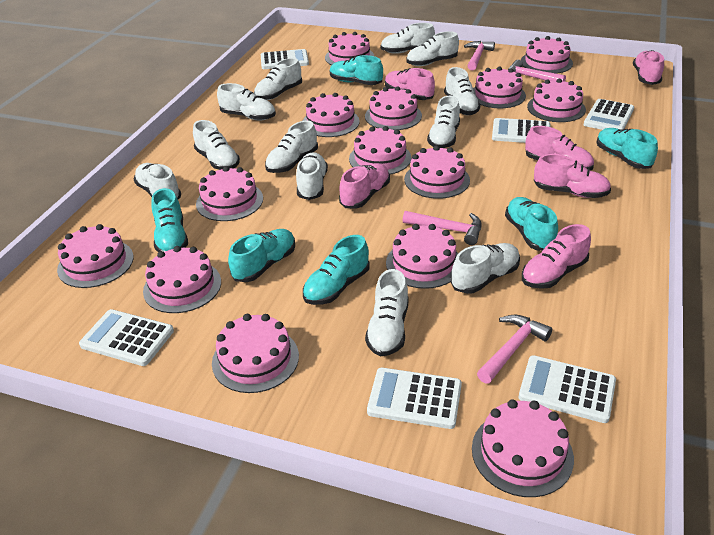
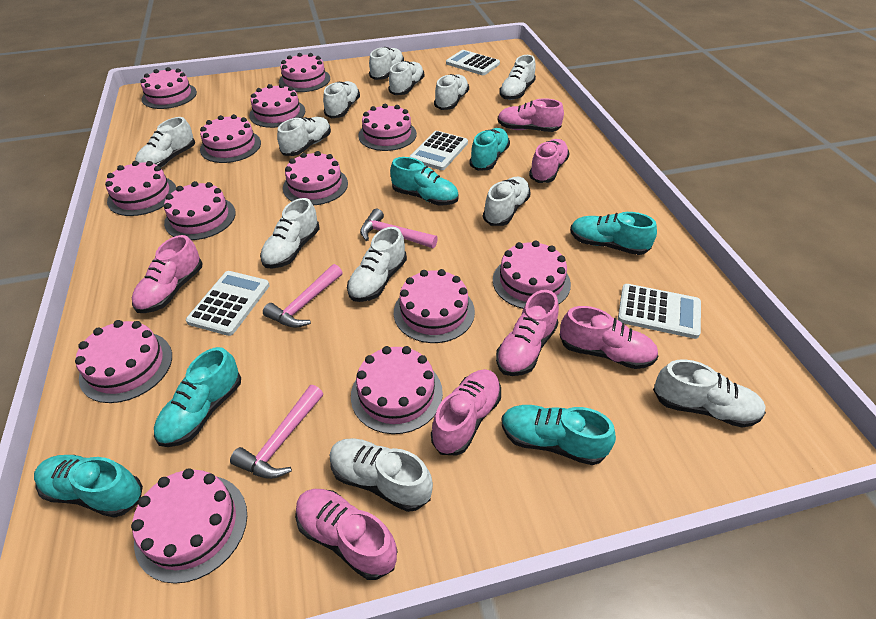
pink cake: 14 -> 13
pink hammer: 4 -> 3
pink shoe: 6 -> 7
white calculator: 6 -> 4

